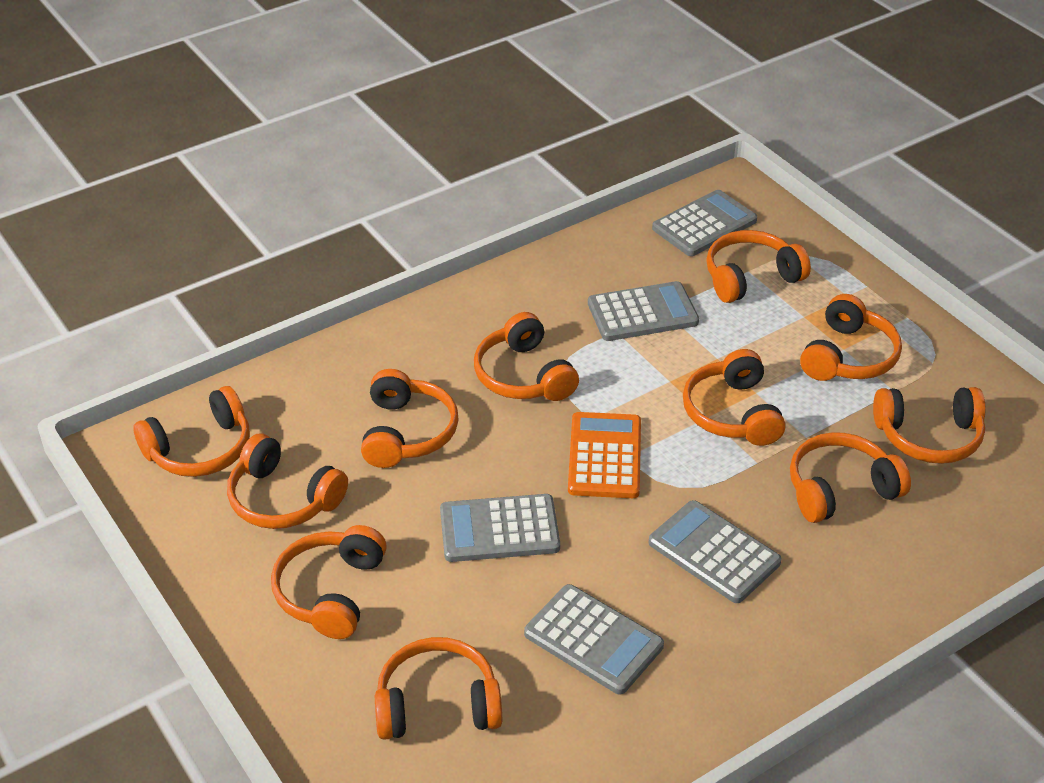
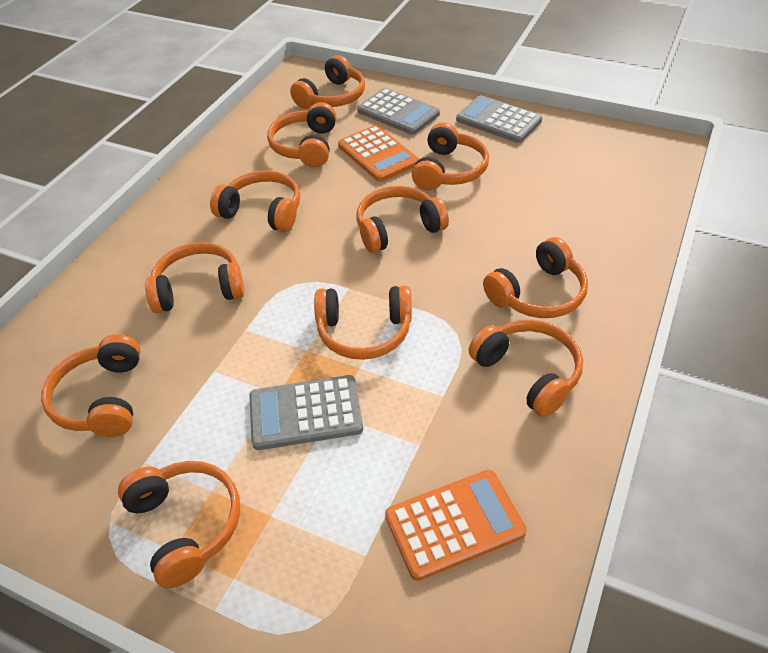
grey calculator: 5 -> 3
orange calculator: 1 -> 2

